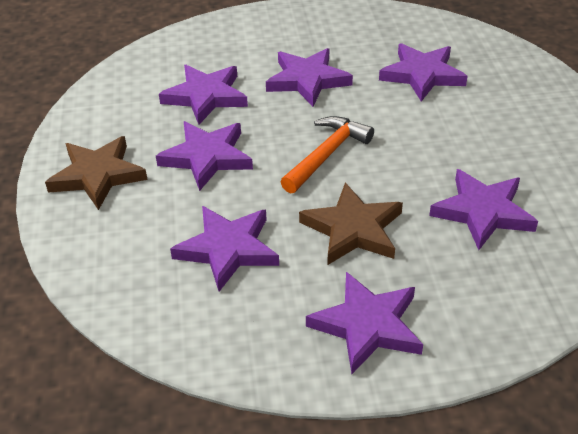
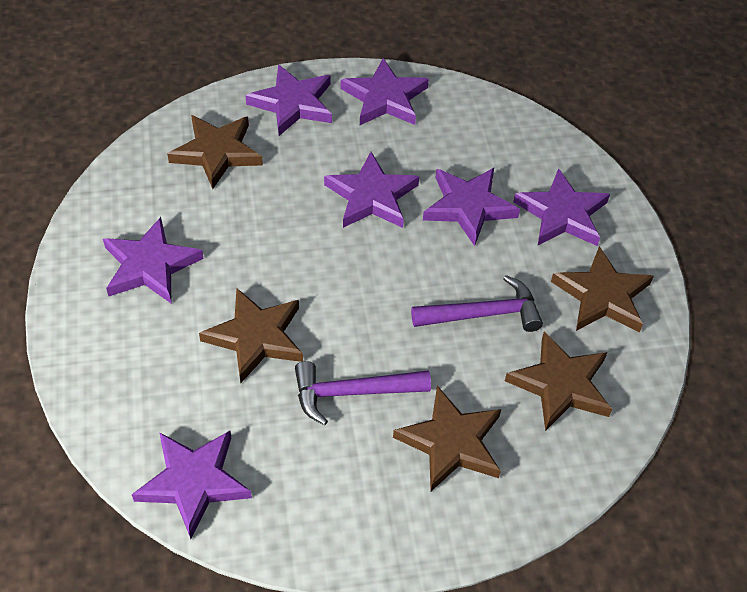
brown star: 2 -> 5
orange hammer: 1 -> 0
purple hammer: 0 -> 2

